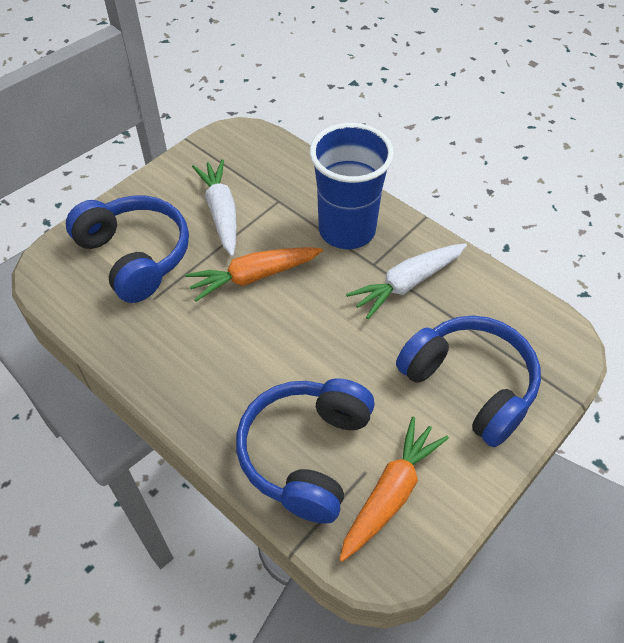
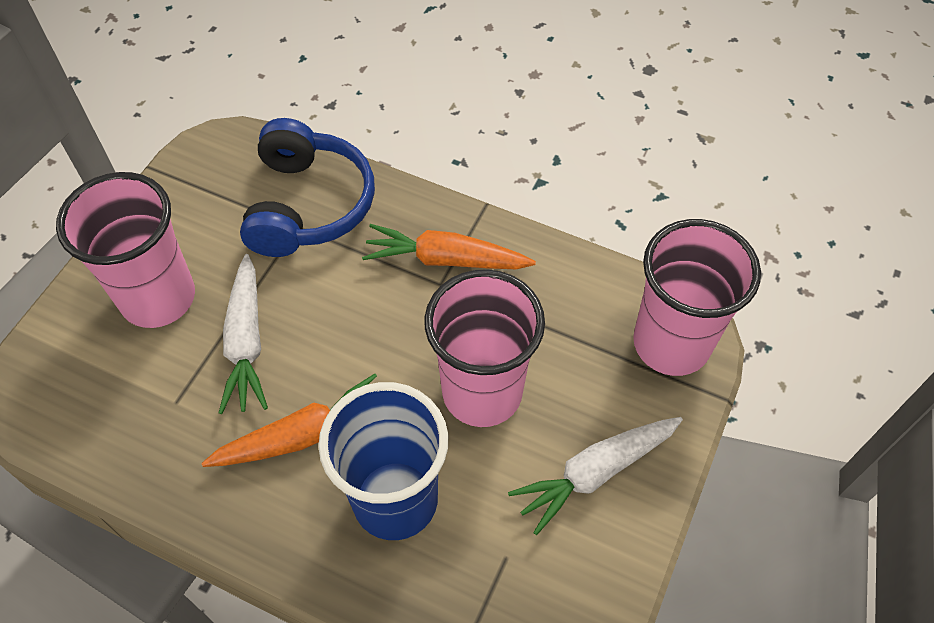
blue headphones: 3 -> 1
pink cup: 0 -> 3

